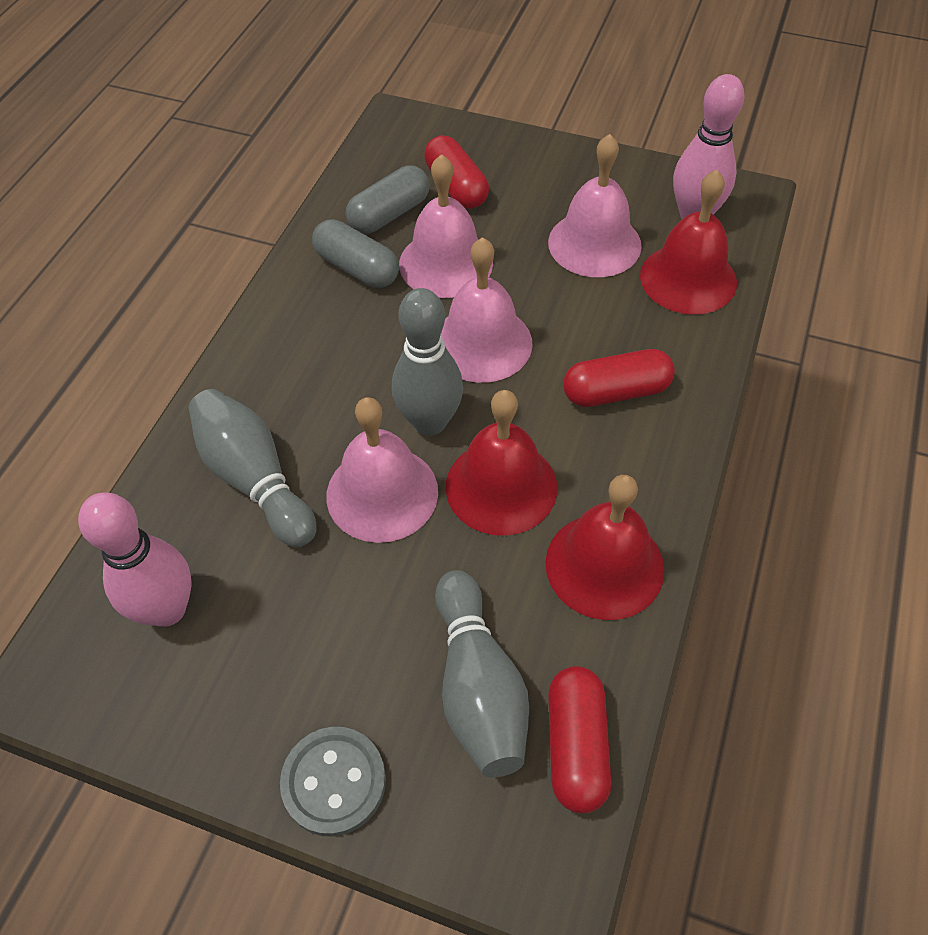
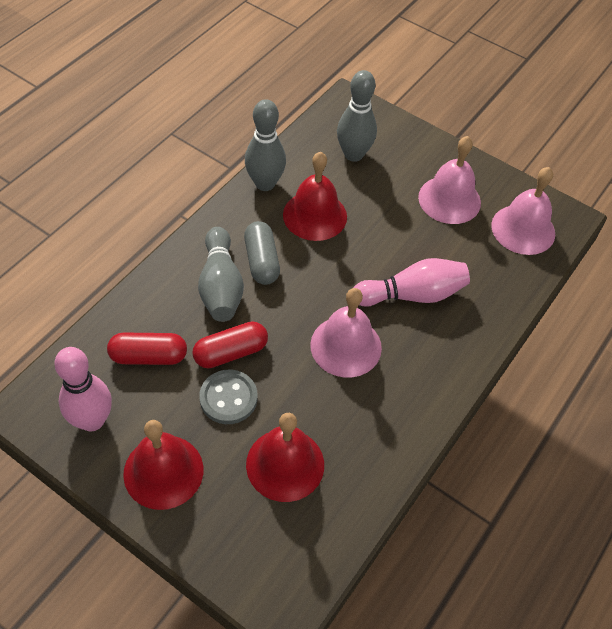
grey capsule: 2 -> 1
pink bell: 4 -> 3
red capsule: 3 -> 2

